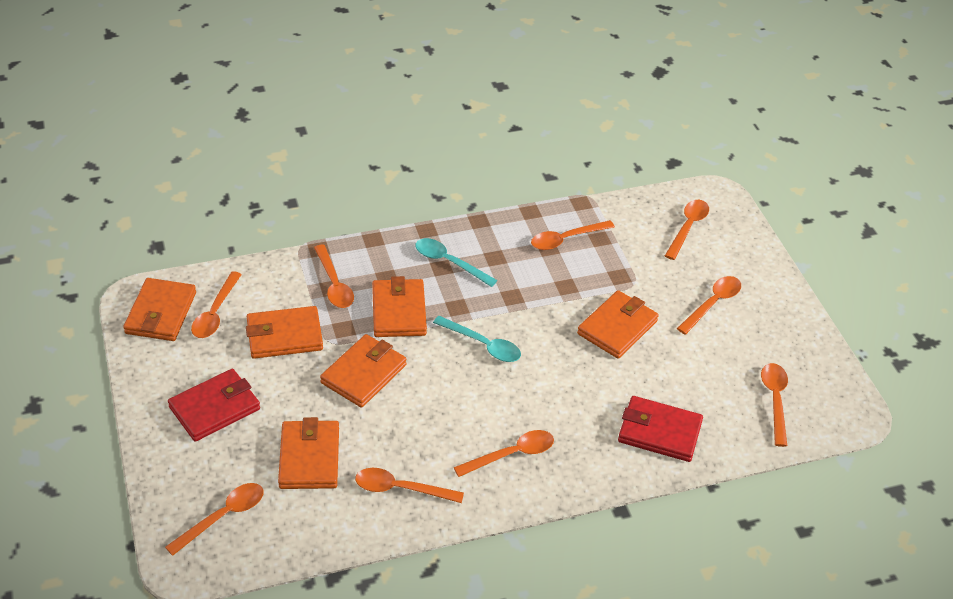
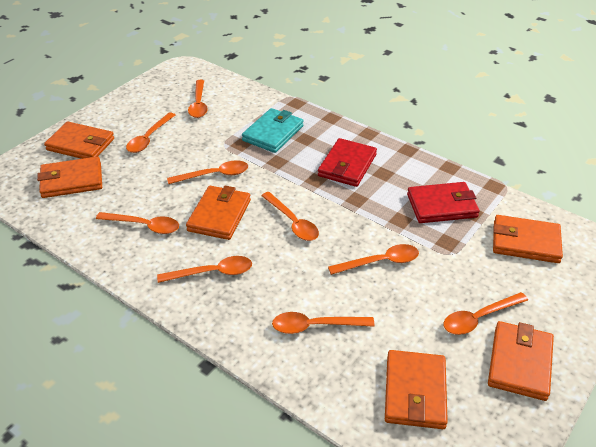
turquoise spoon: 2 -> 0
turquoise wallet: 0 -> 1

